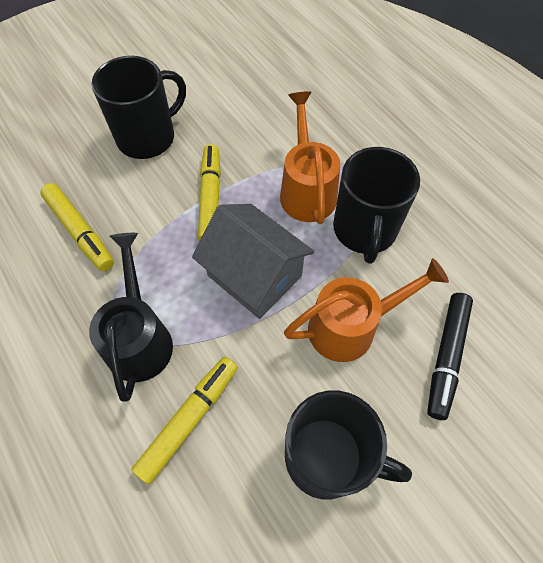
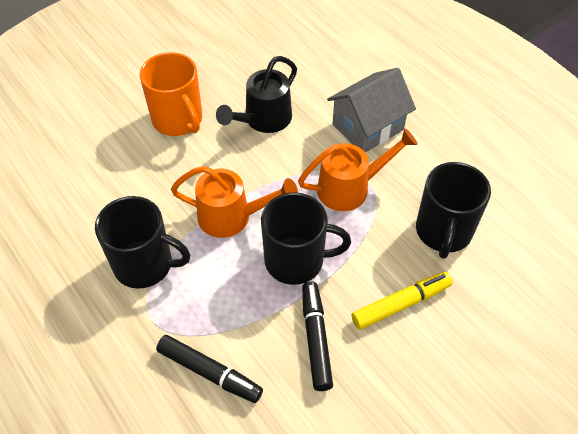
black marker: 1 -> 2
orange mug: 0 -> 1
yellow marker: 3 -> 1

